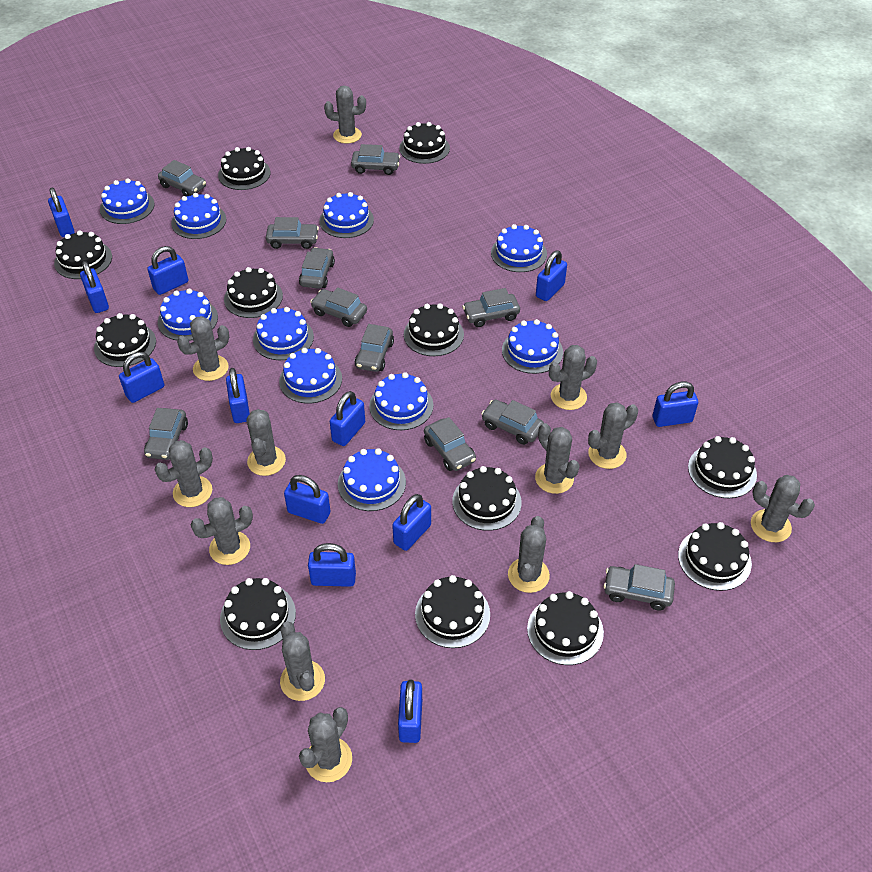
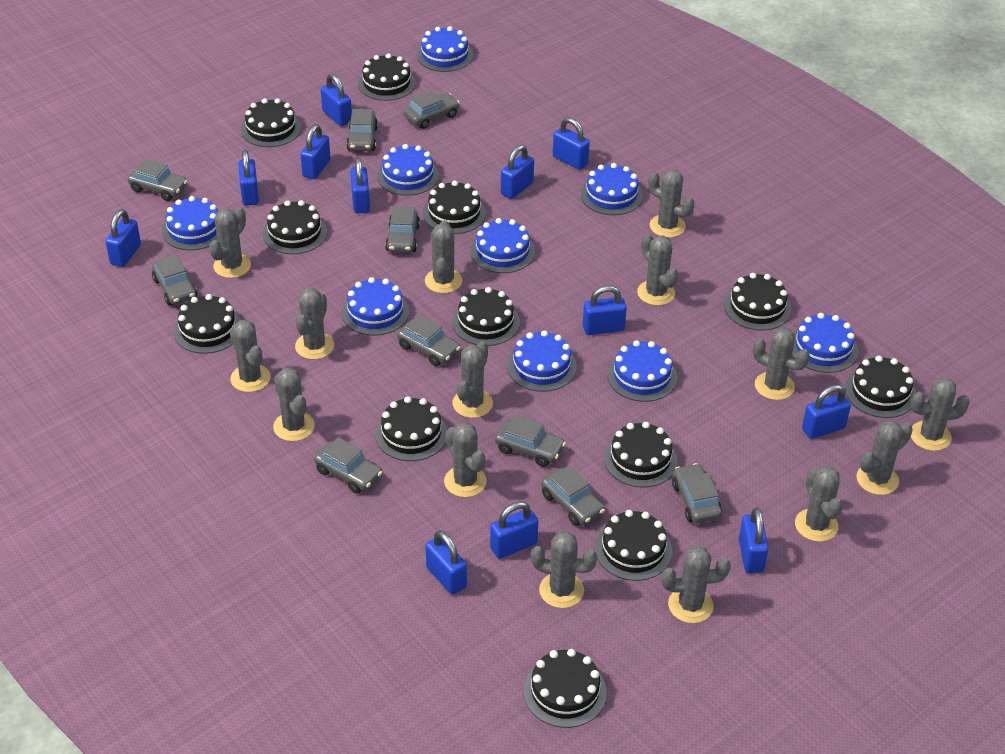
blue cake: 10 -> 9
grey cactus: 12 -> 15
grey car: 11 -> 10

